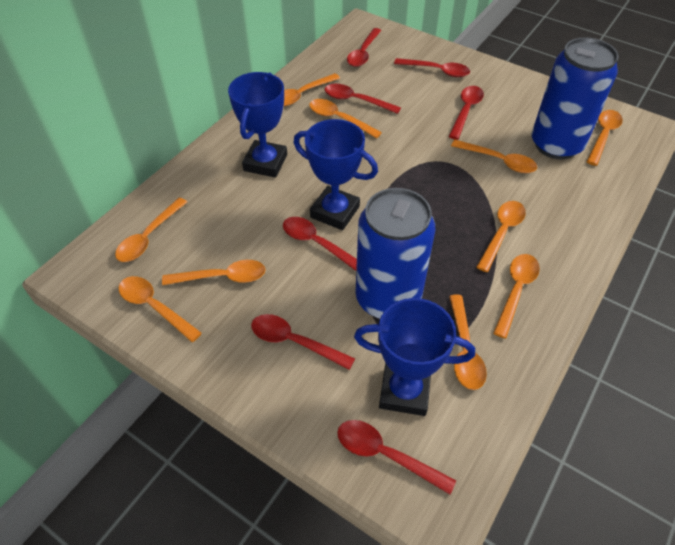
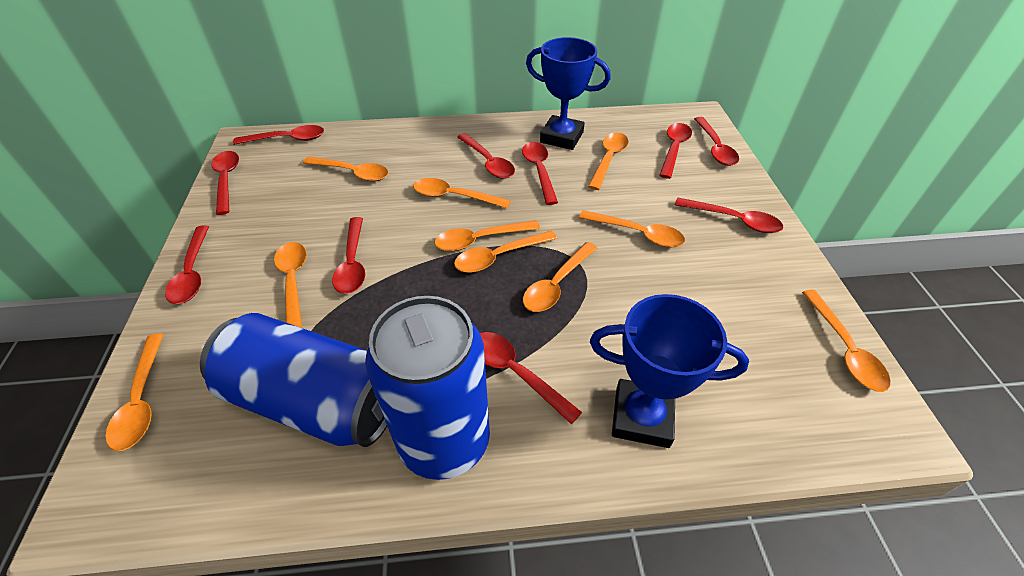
blue trophy: 3 -> 2
red spoon: 7 -> 10

